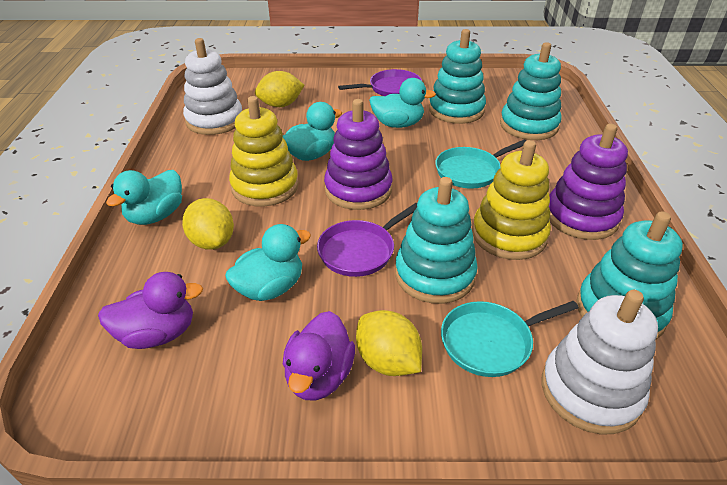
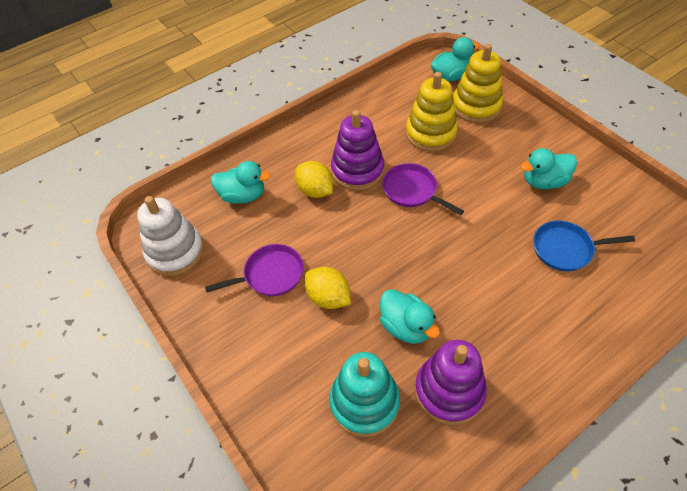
blue pan: 0 -> 1
purple duck: 2 -> 0
turquoise pan: 2 -> 0
turquoise stacking toy: 4 -> 1
white stacking toy: 2 -> 1
yellow lemon: 3 -> 2

